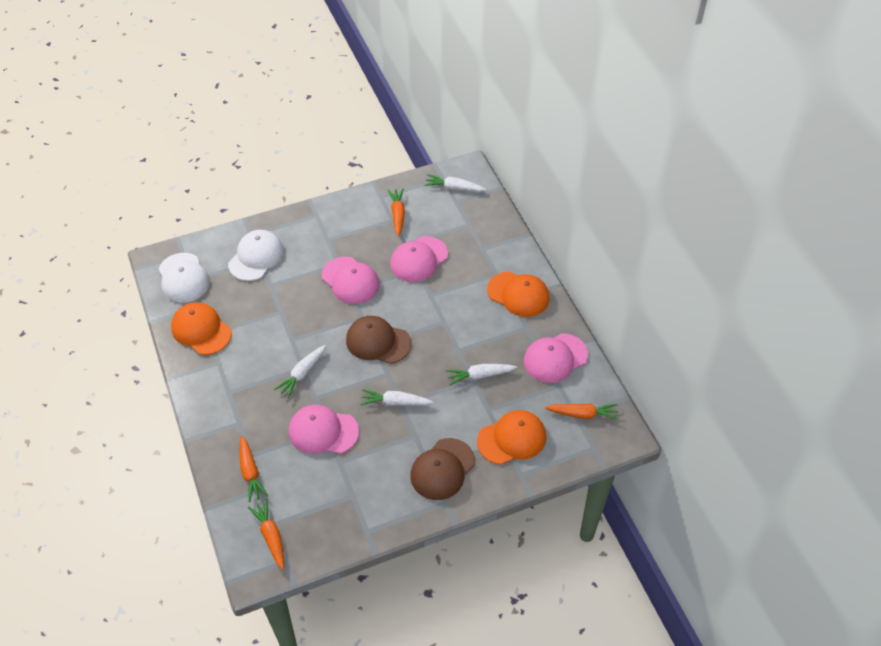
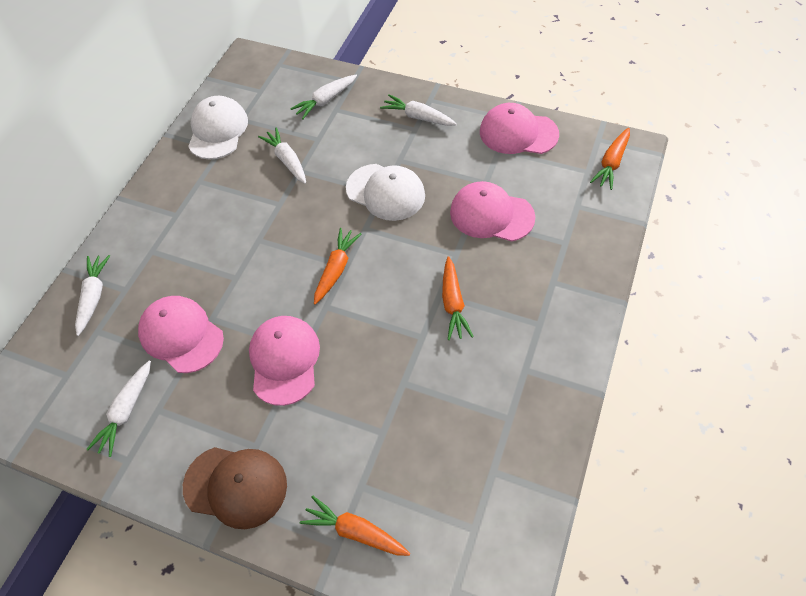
brown cap: 2 -> 1
orange cap: 3 -> 0
white carrot: 4 -> 5

